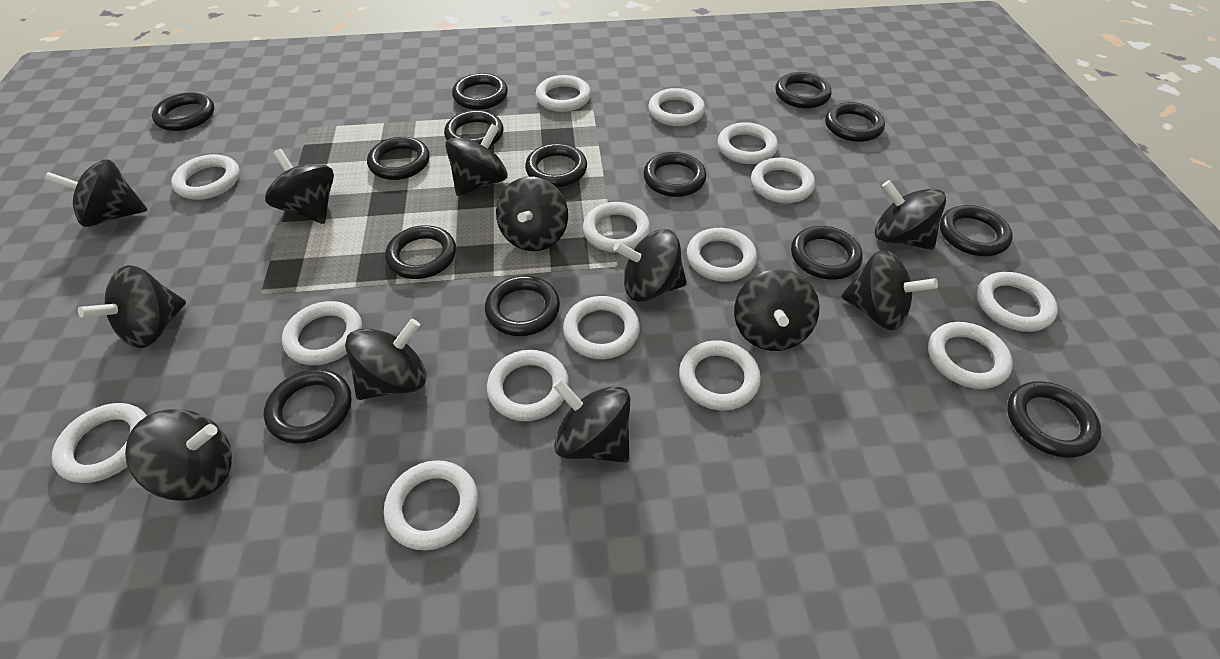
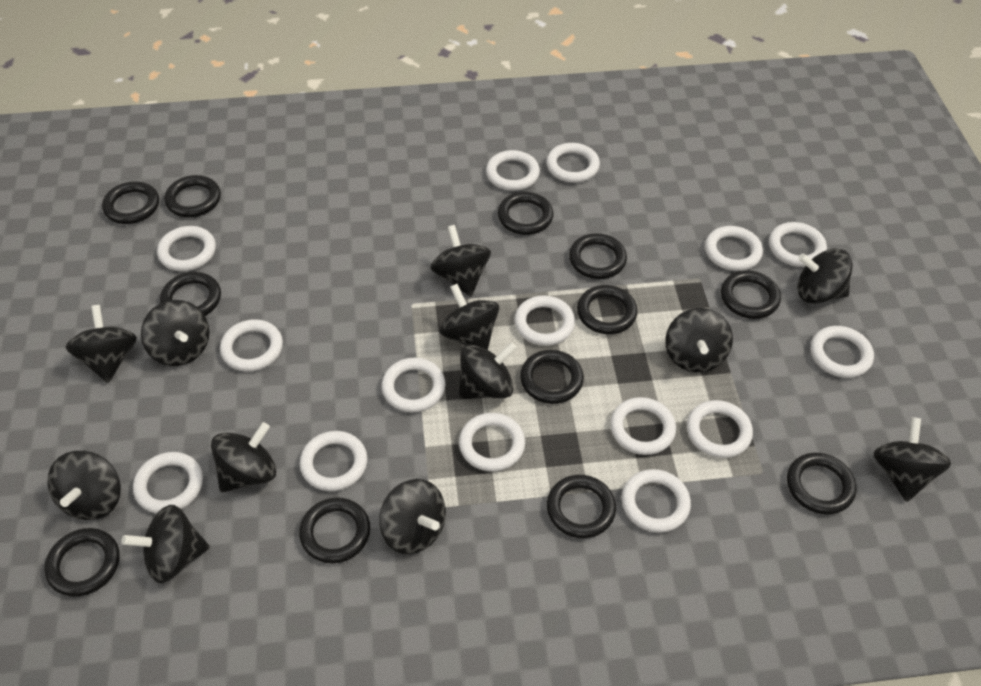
black ring: 14 -> 12

